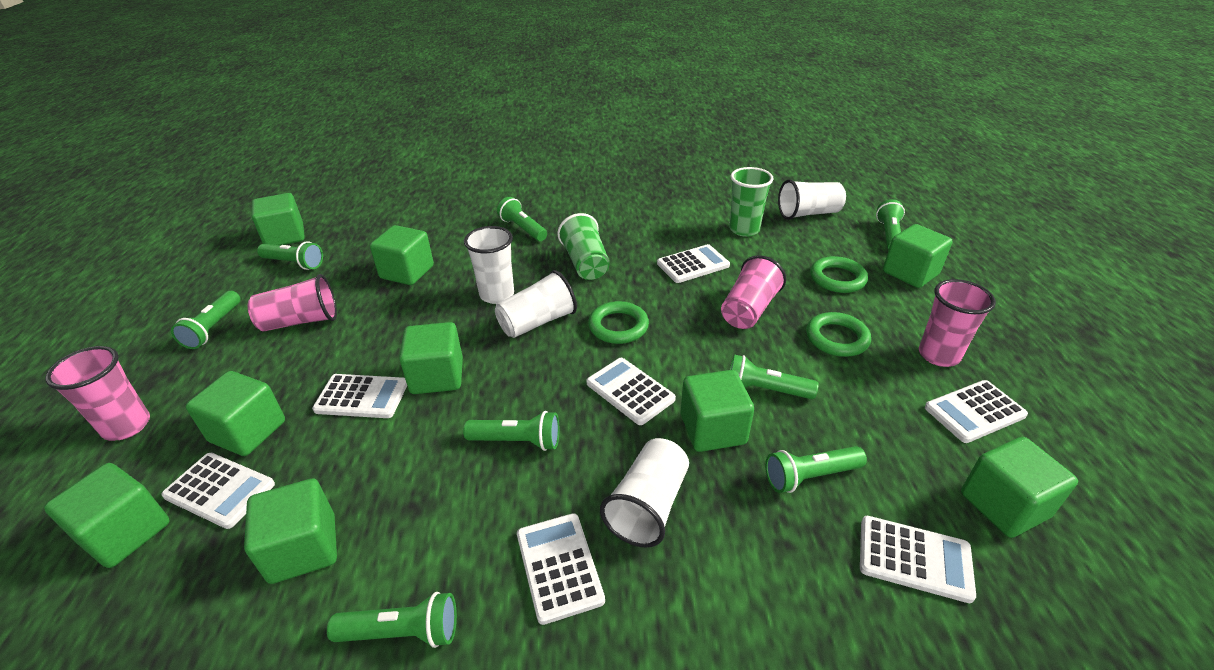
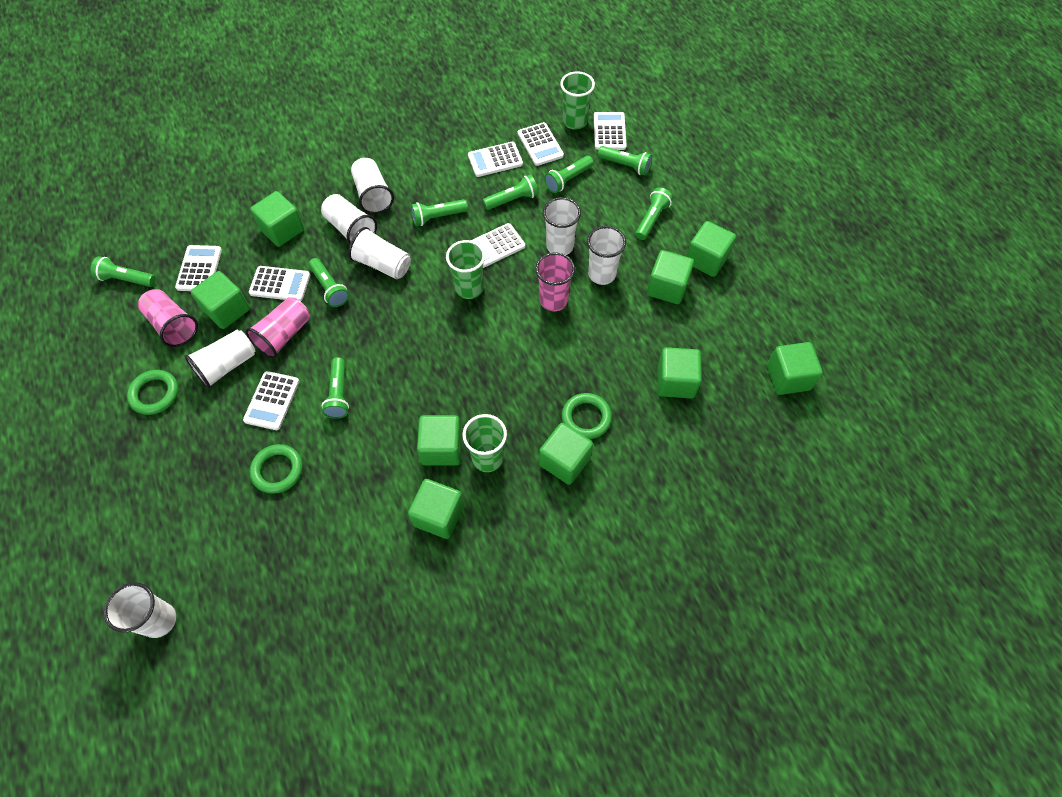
green cup: 2 -> 3
pink cup: 4 -> 3
white cup: 4 -> 7

